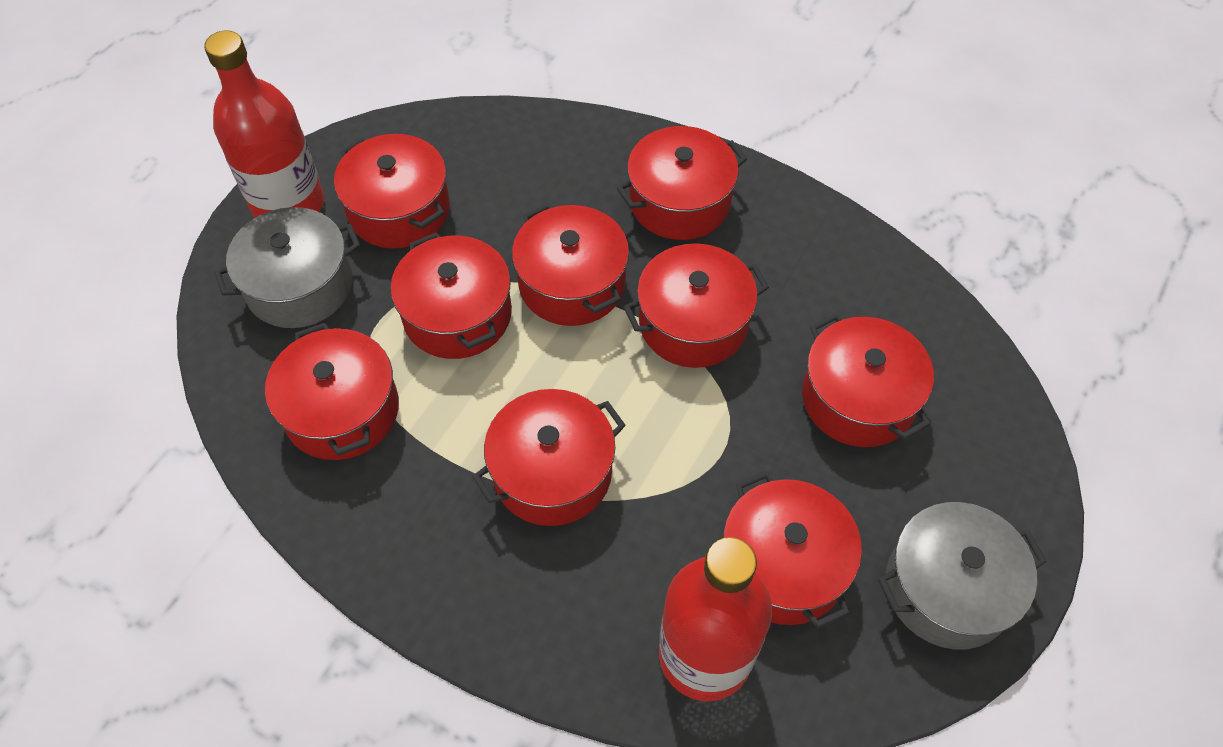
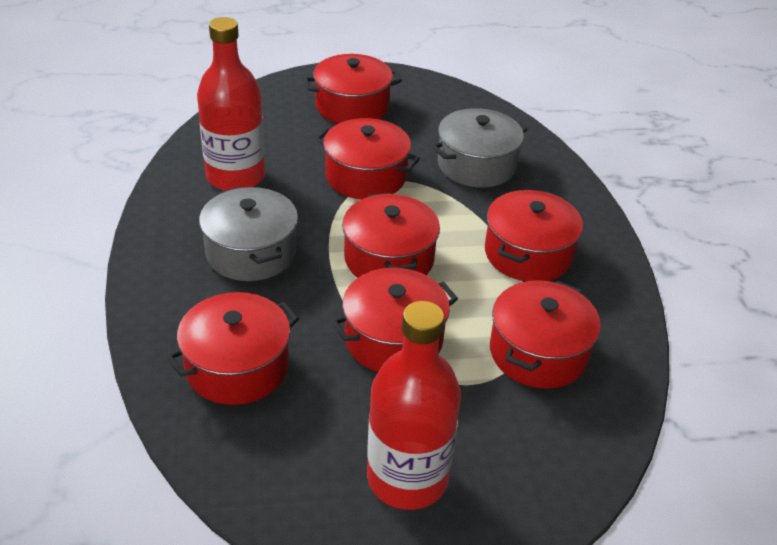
red pot: 9 -> 7

